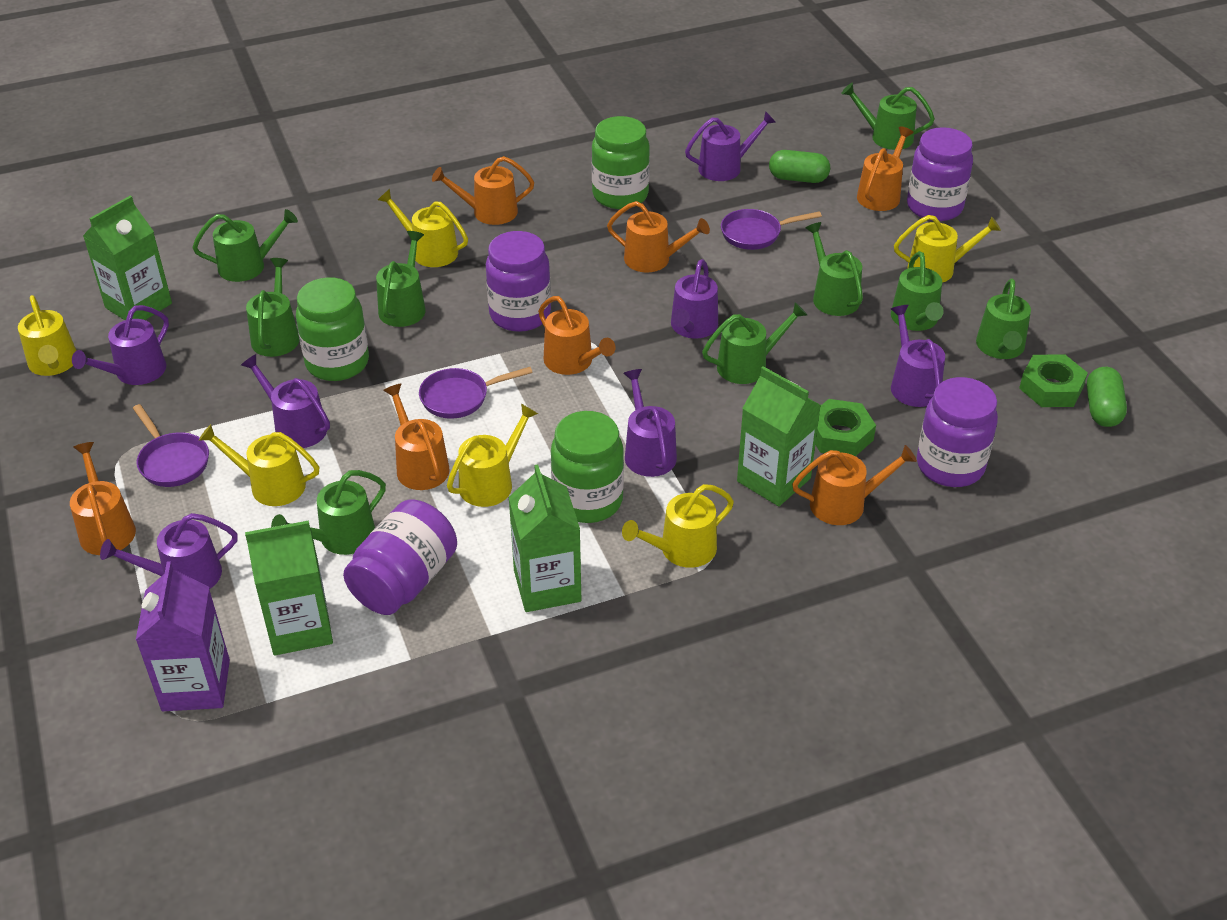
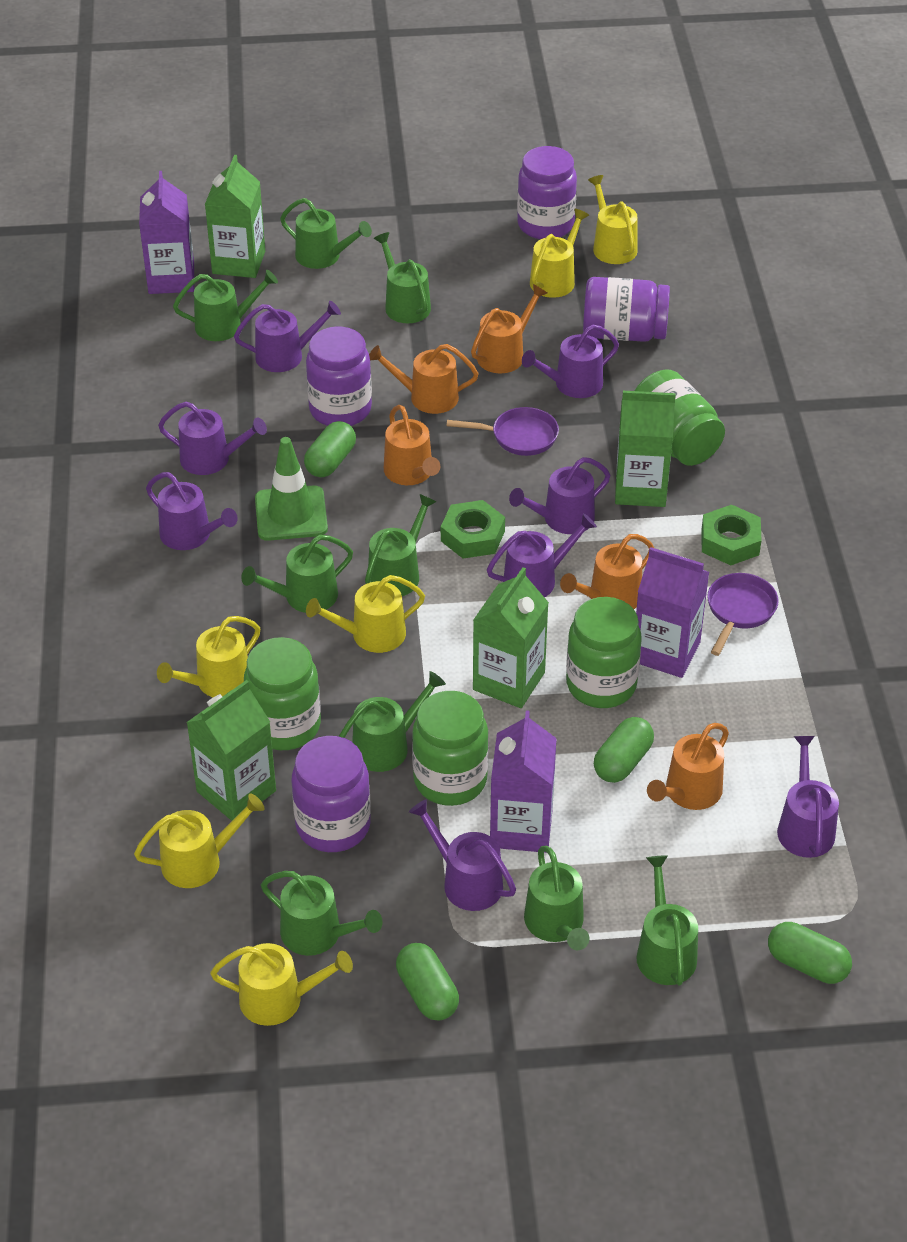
green capsule: 2 -> 4
green jar: 3 -> 4
green traffic cone: 0 -> 1
orange watering can: 7 -> 5
purple carton: 1 -> 3
purple pan: 3 -> 2
purple watering can: 7 -> 8

